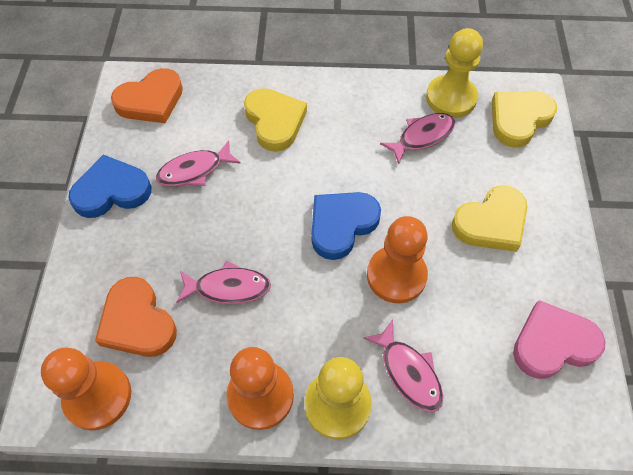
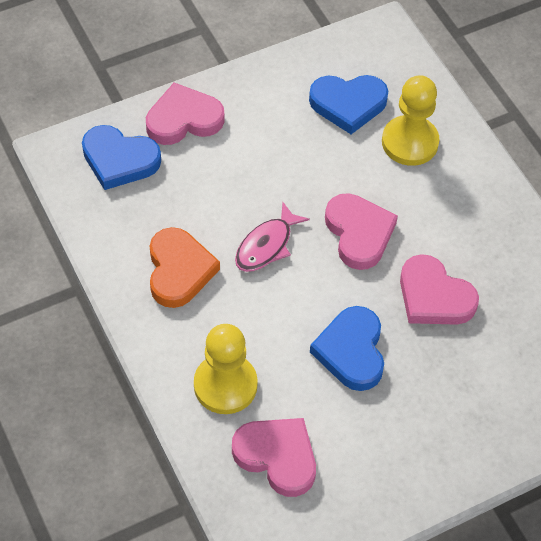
blue heart: 2 -> 3
orange heart: 2 -> 1
orange pawn: 3 -> 0
pink fish: 4 -> 1
pink heart: 1 -> 4
yellow heart: 3 -> 0

